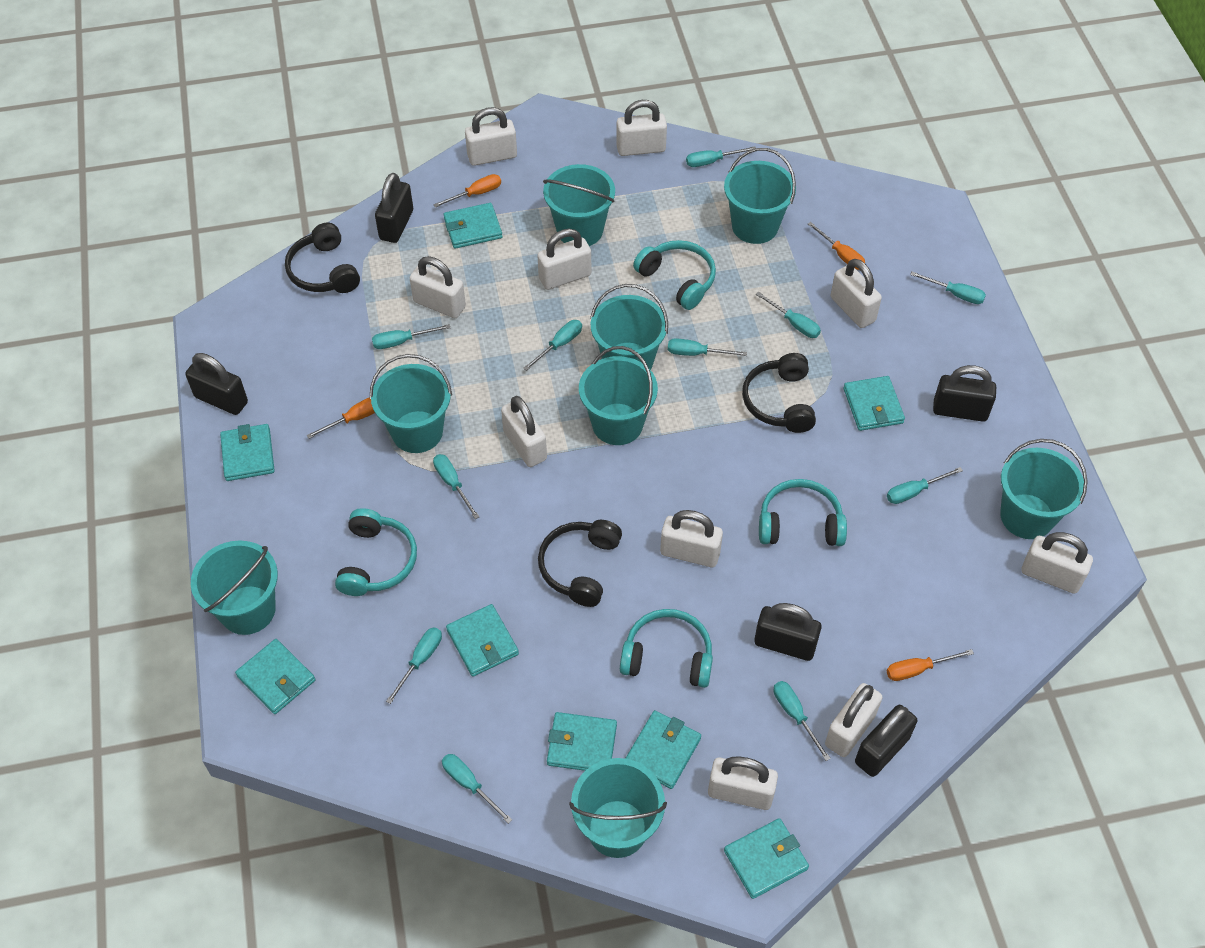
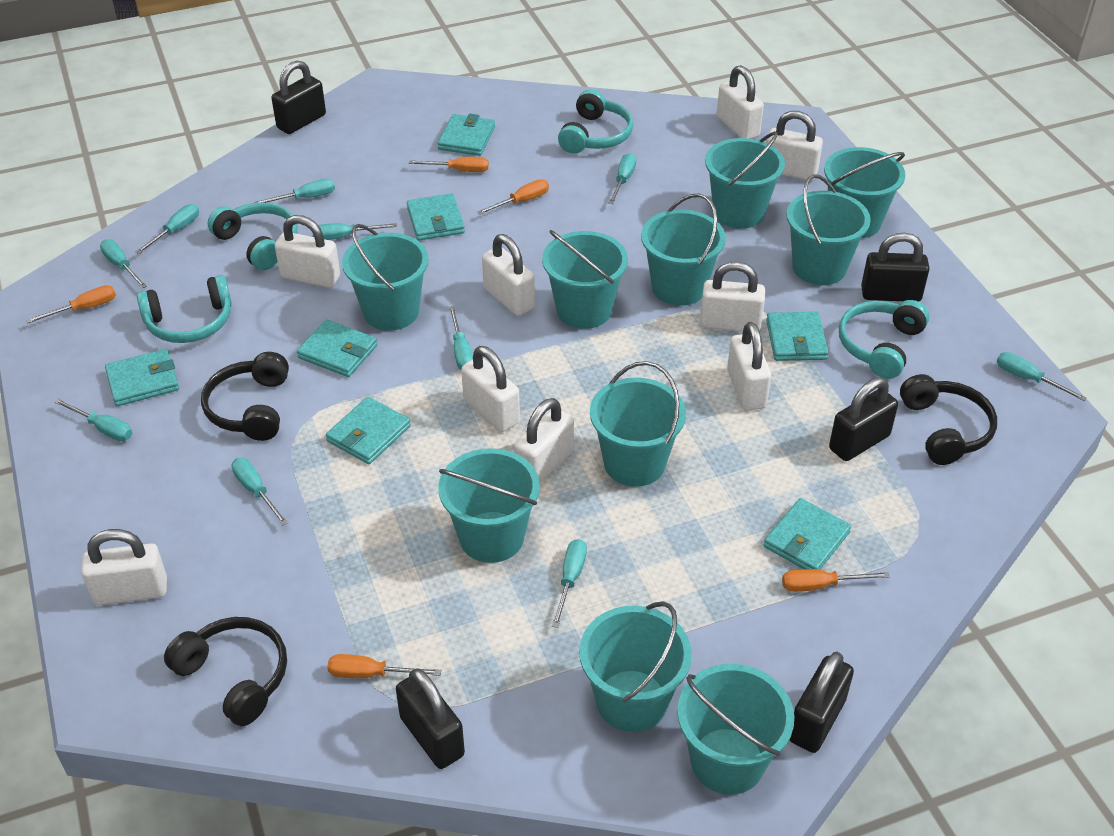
orange screwdriver: 4 -> 5
turquoise bucket: 8 -> 10
turquoise screwdriver: 11 -> 10
turquoise wallet: 8 -> 7
white padlock: 10 -> 9

